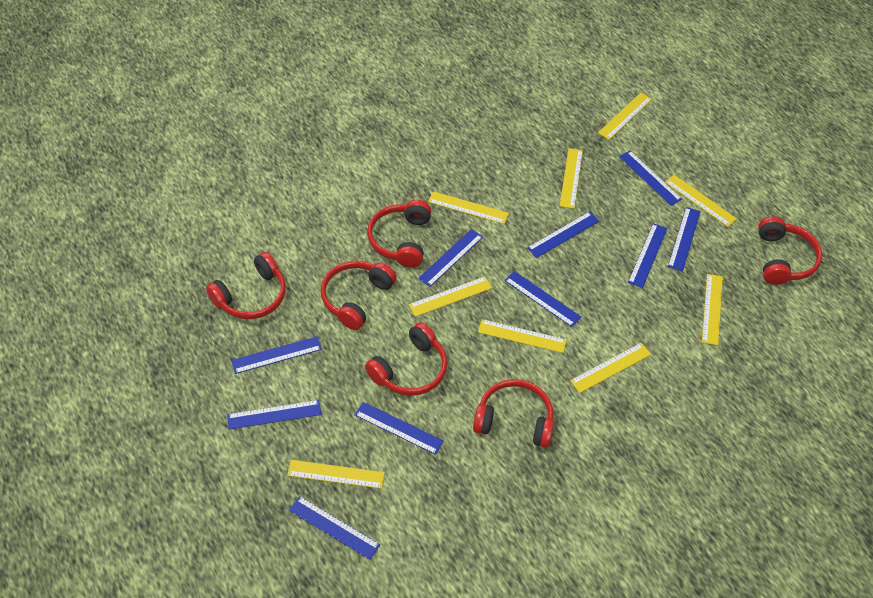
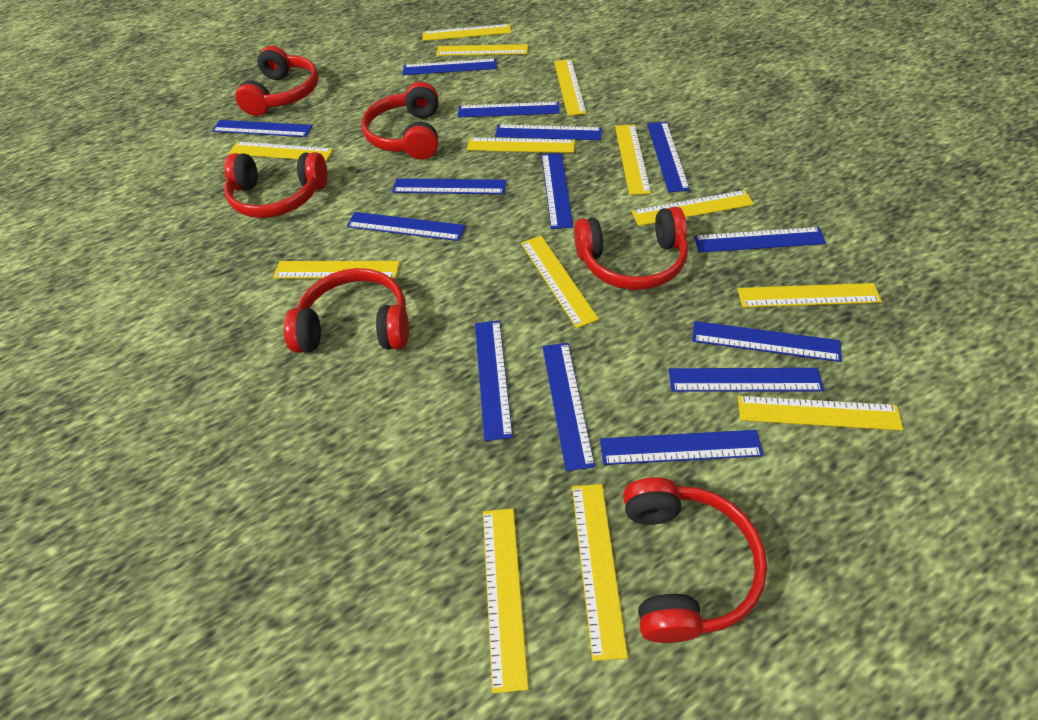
blue ruler: 10 -> 14
yellow ruler: 9 -> 13

